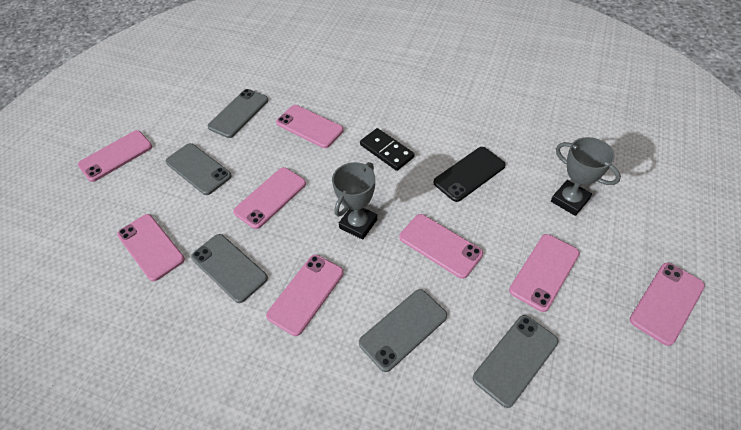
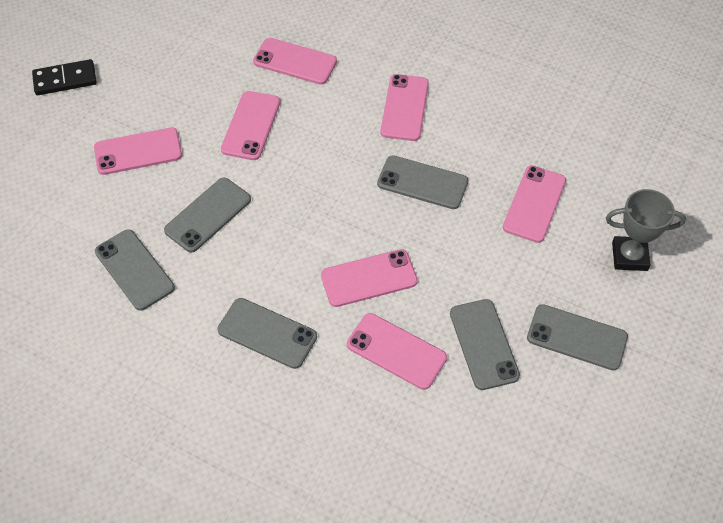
black phone: 1 -> 0
grey phone: 5 -> 6
grey trophy: 2 -> 1
pink phone: 8 -> 7

